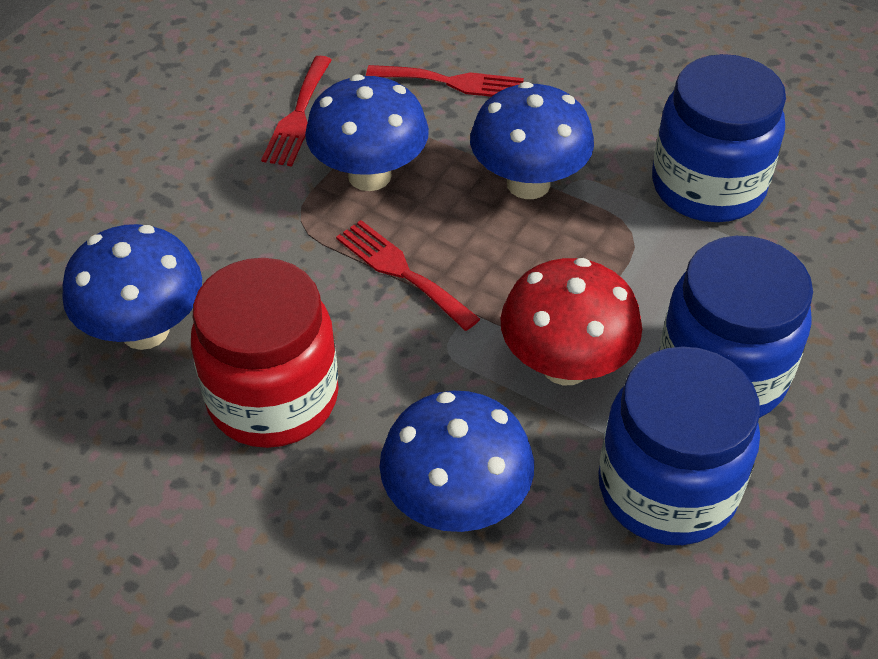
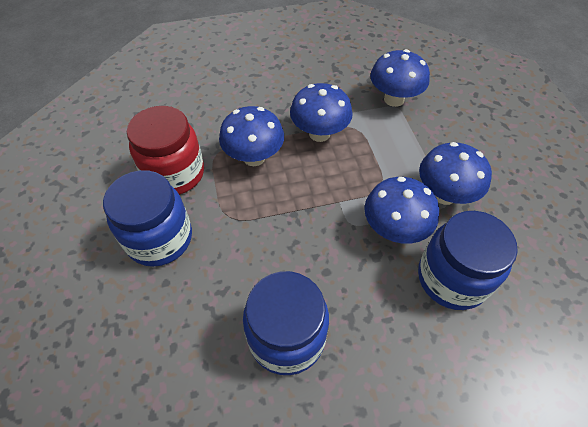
blue mushroom: 4 -> 5
red fork: 3 -> 0
red mushroom: 1 -> 0

